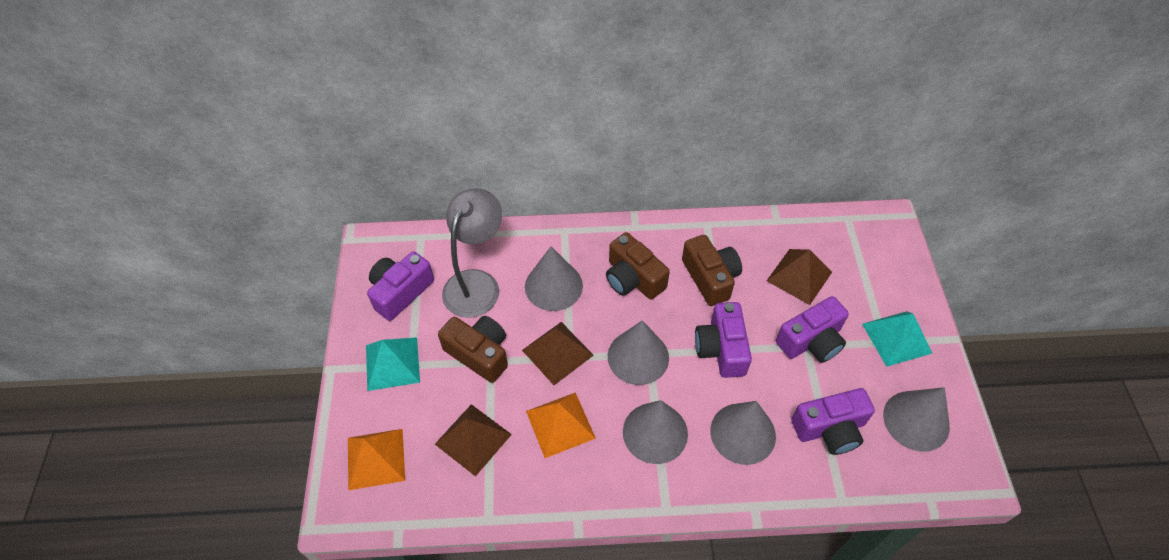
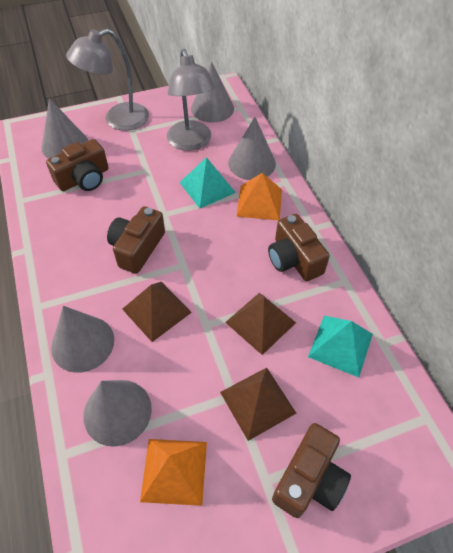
brown camera: 3 -> 4
grey lamp: 1 -> 2
purple camera: 4 -> 0

